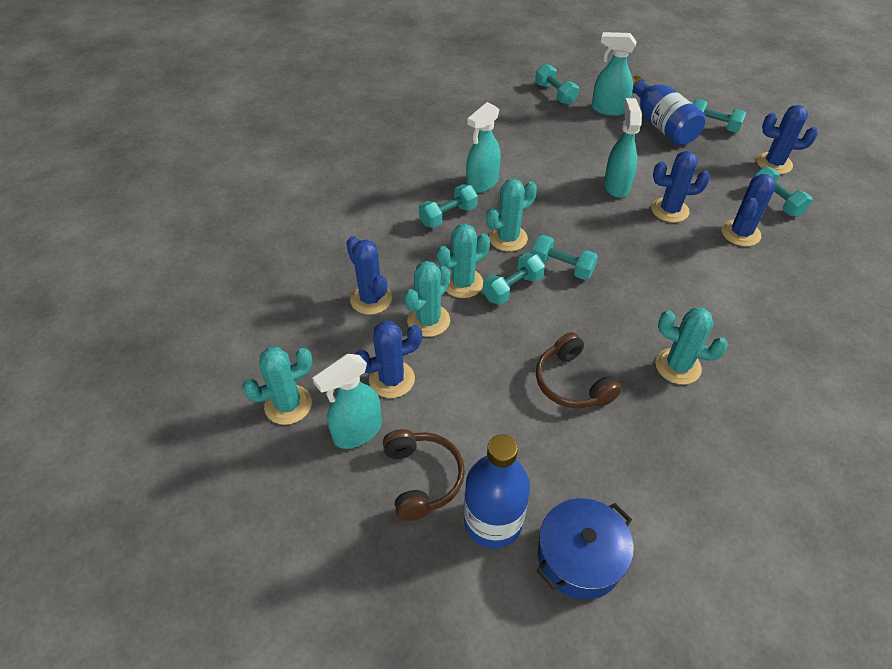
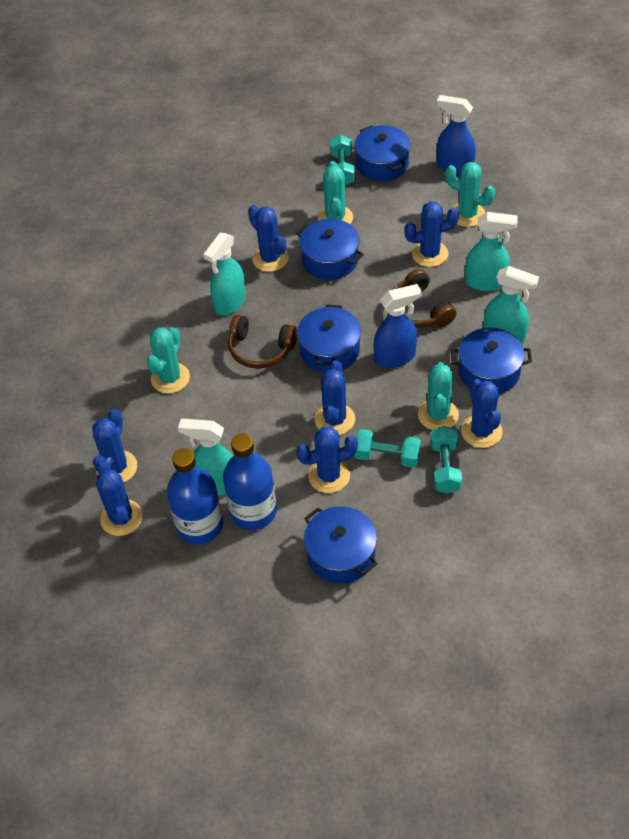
blue cactus: 5 -> 7
blue pot: 1 -> 5
blue spray bottle: 0 -> 2
turquoise cactus: 5 -> 4
turquoise dumbbell: 6 -> 3

